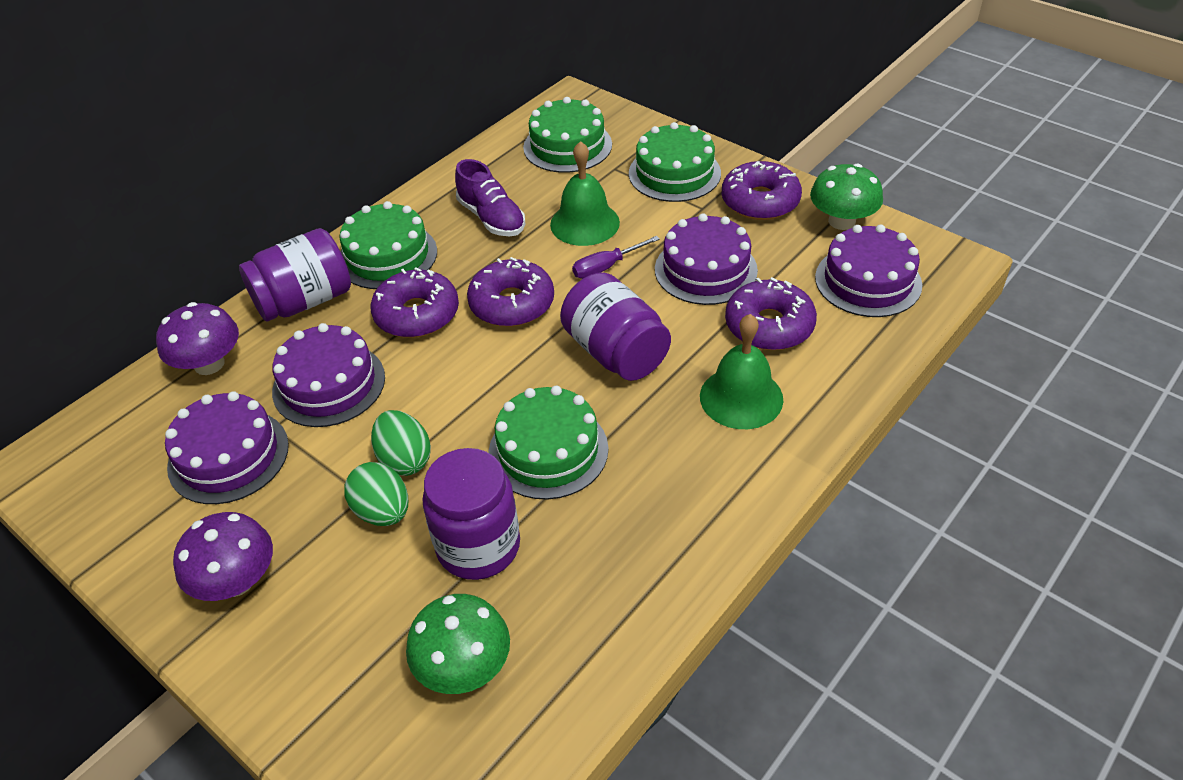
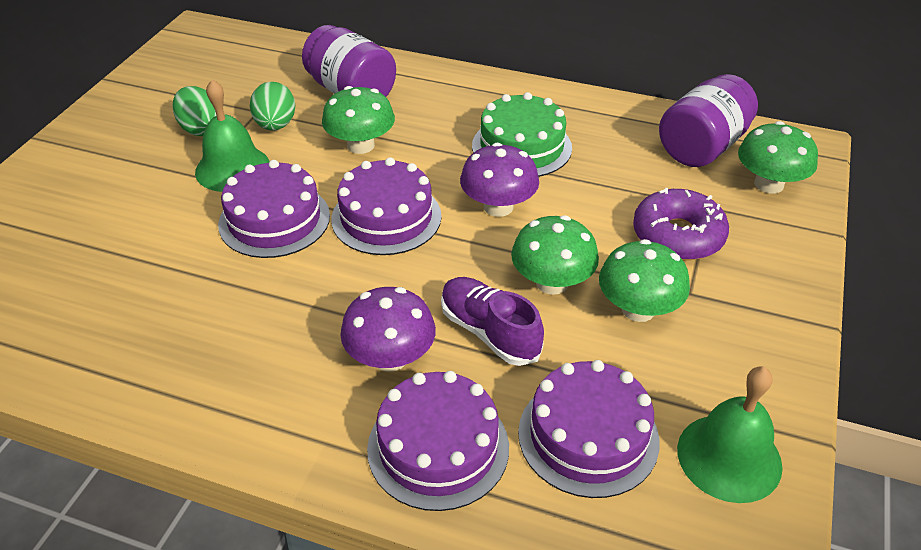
green cake: 4 -> 1
green mushroom: 2 -> 4
purple donut: 4 -> 1
purple jar: 3 -> 2
purple screwdriver: 1 -> 0

